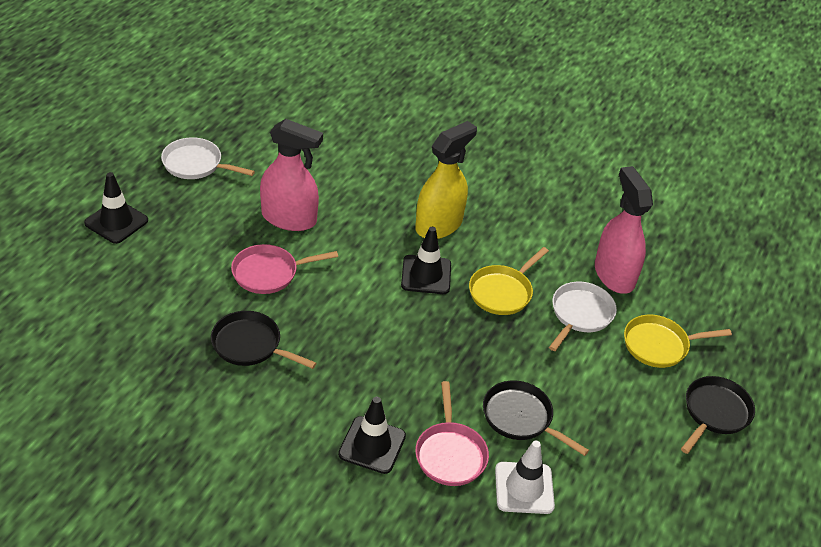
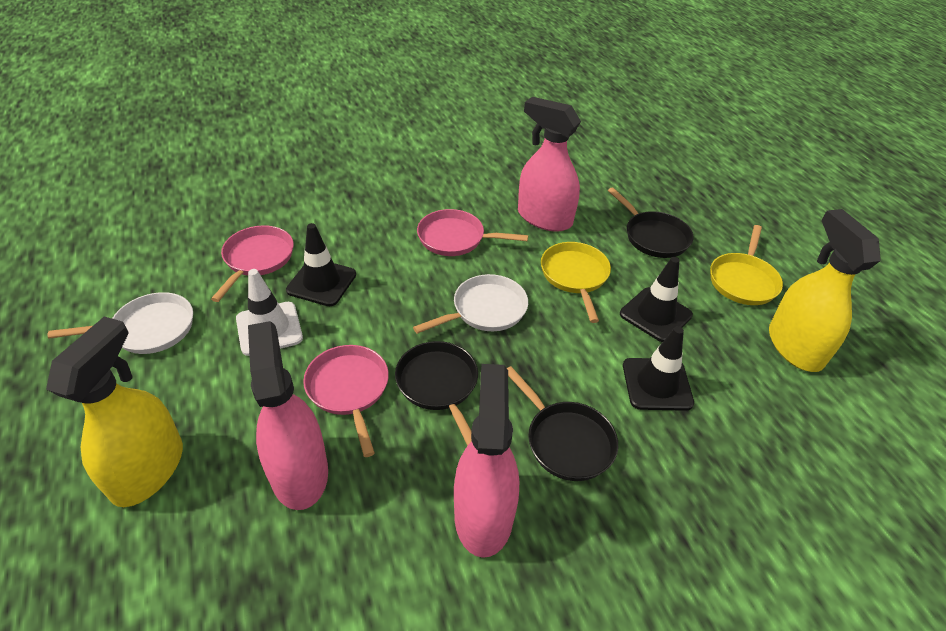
pink pan: 2 -> 3
pink spray bottle: 2 -> 3
yellow spray bottle: 1 -> 2

